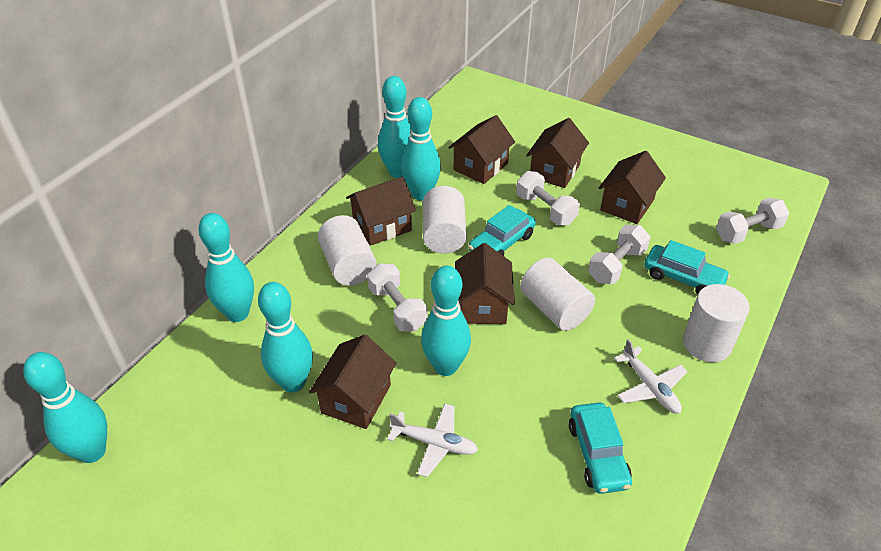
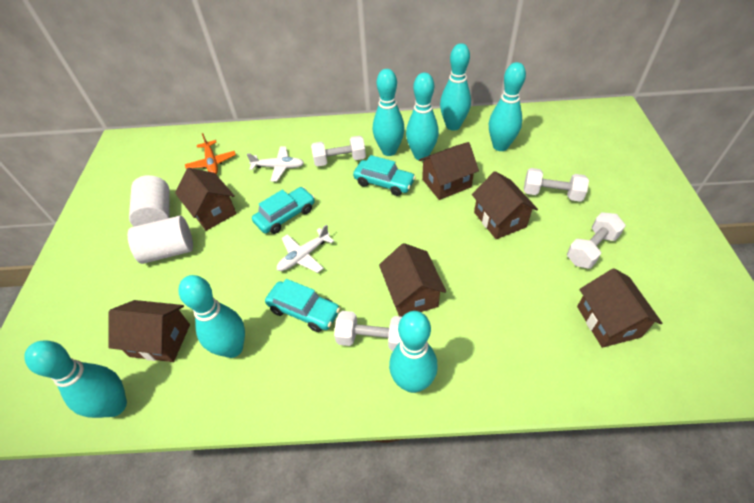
orange plane: 0 -> 1
turquoise bowling pin: 6 -> 7
white cylinder: 4 -> 2

